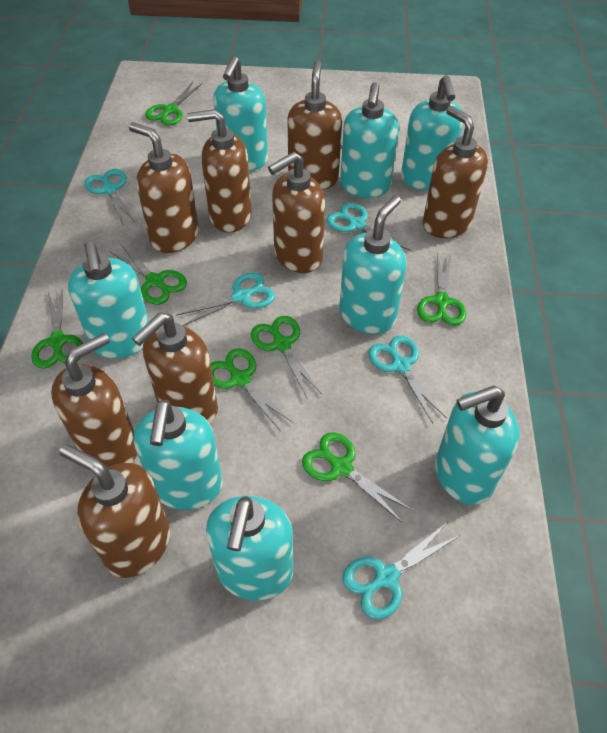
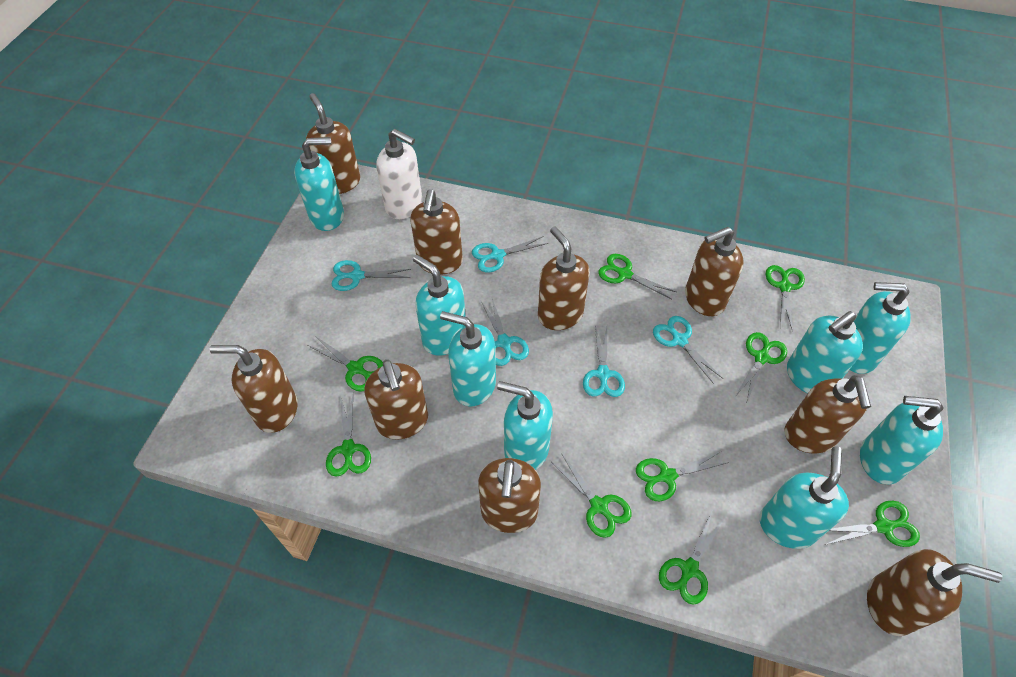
brown soap dispenser: 8 -> 9
green scissors: 7 -> 9
white soap dispenser: 0 -> 1

